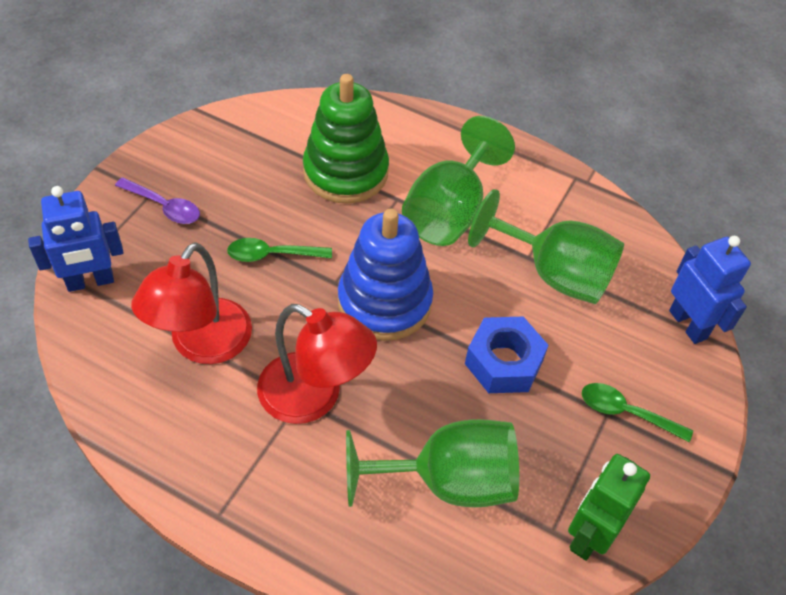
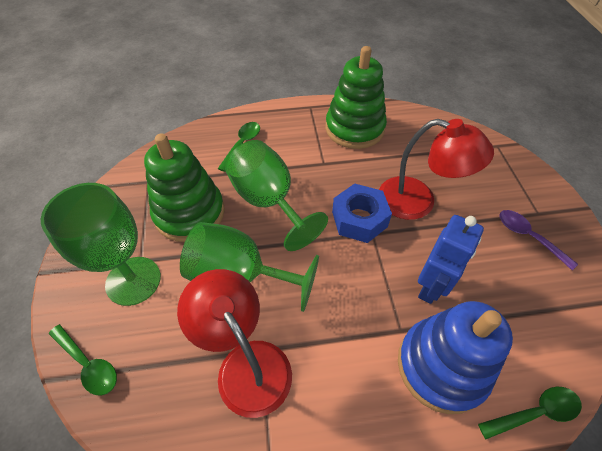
blue robot: 2 -> 1
green robot: 1 -> 0
green spoon: 2 -> 3
green stacking toy: 1 -> 2

